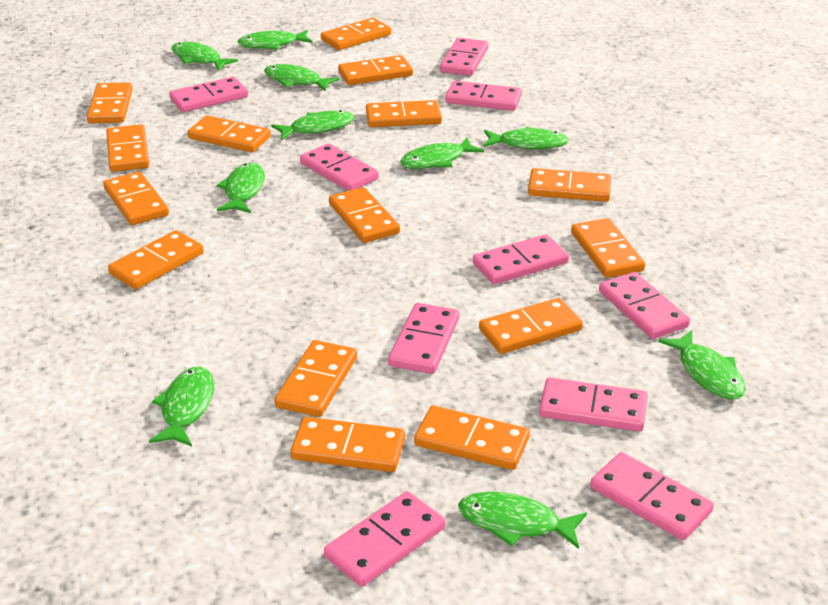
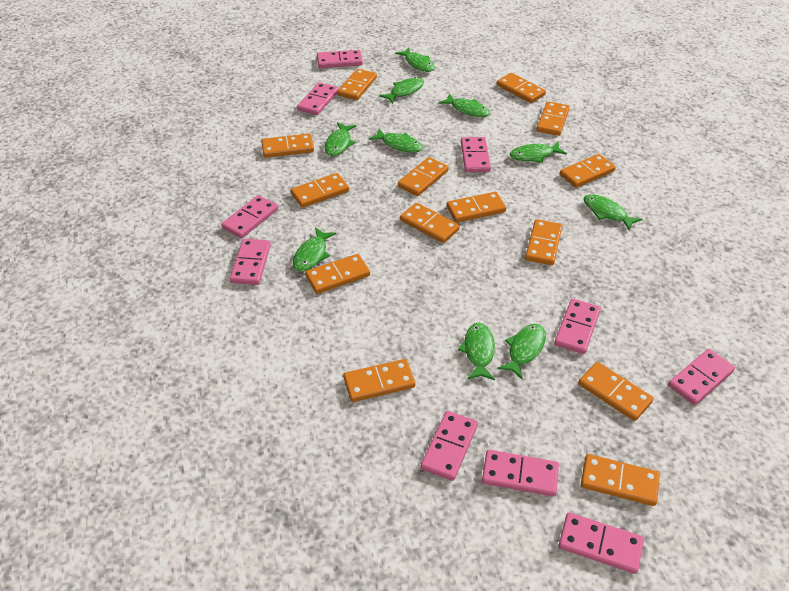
orange domino: 15 -> 14

